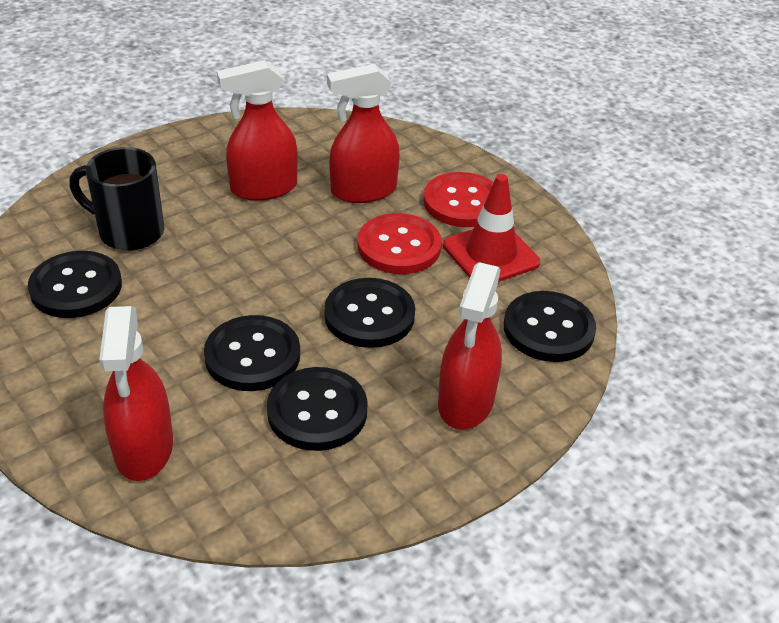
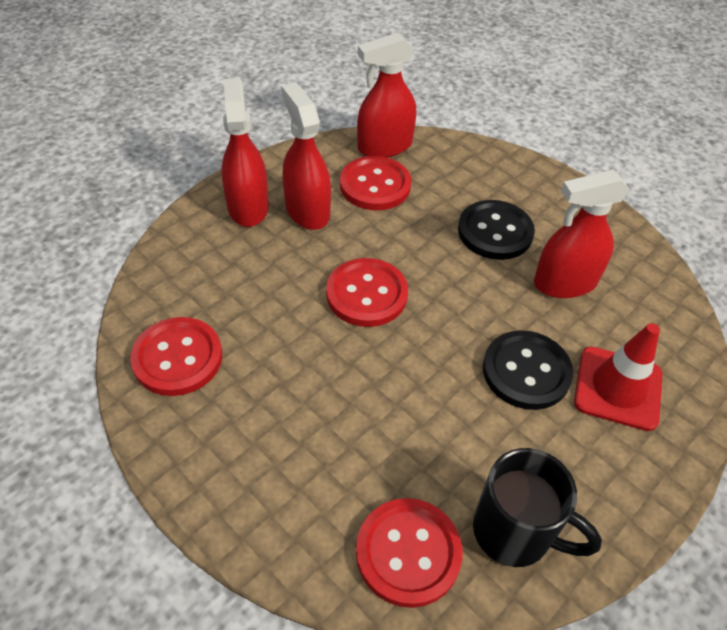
black button: 5 -> 2
red button: 2 -> 4

